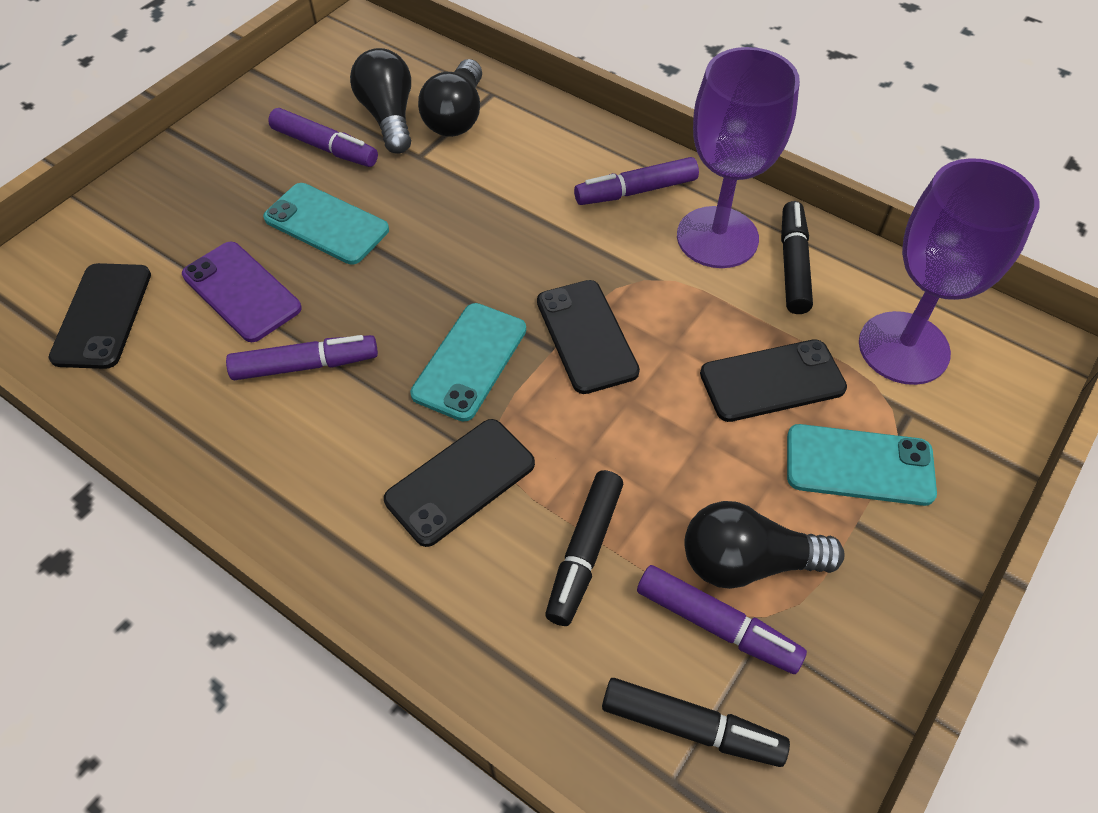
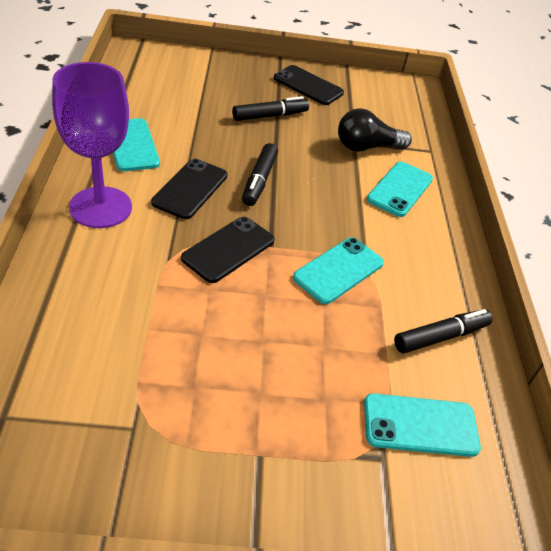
black light bulb: 3 -> 1
black phone: 4 -> 3
purple goblet: 2 -> 1
purple marker: 4 -> 0
purple phone: 1 -> 0
turquoise phone: 3 -> 4

